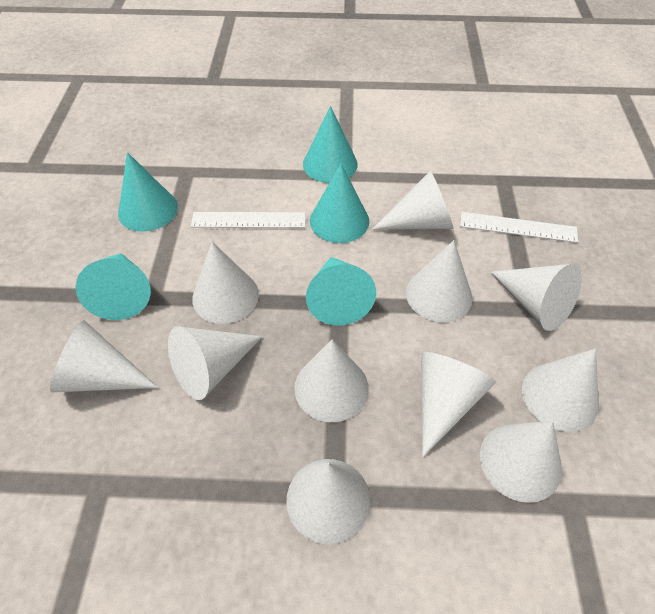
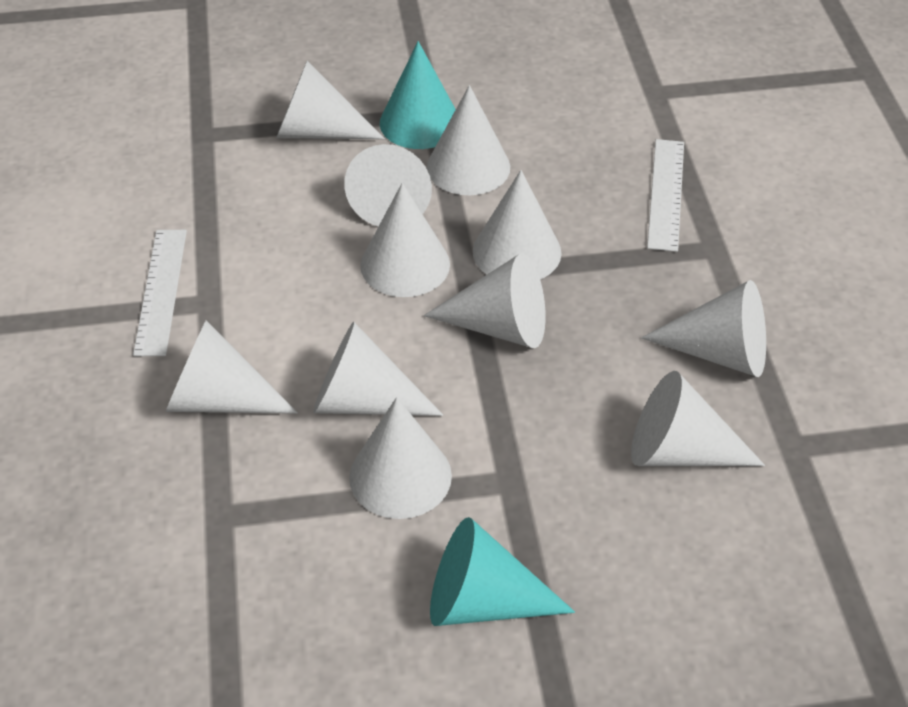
turquoise cone: 5 -> 2

